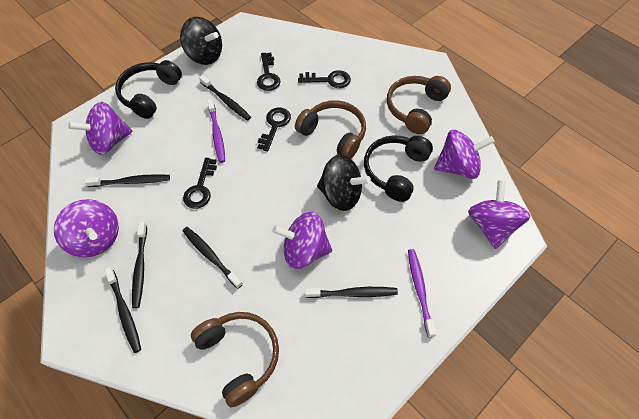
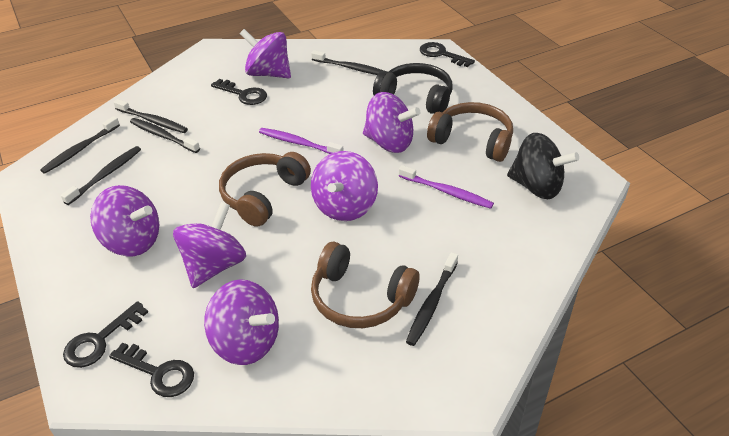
black headphones: 2 -> 1
black spinning top: 2 -> 1
purple spinning top: 5 -> 6

